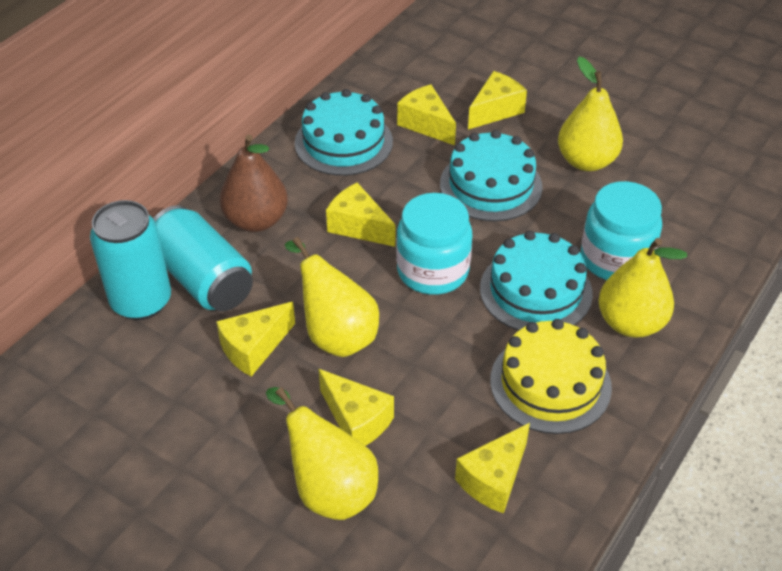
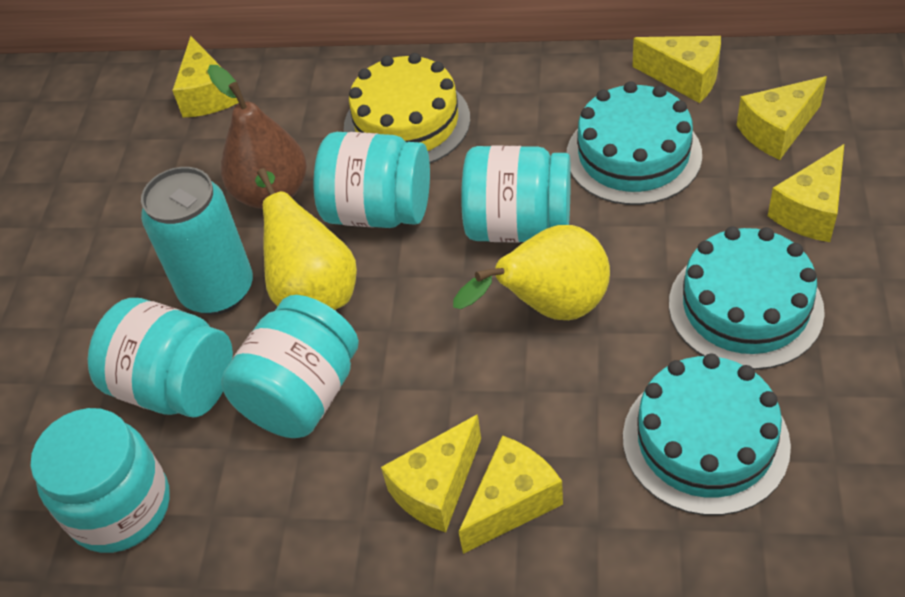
turquoise can: 2 -> 1
turquoise jar: 2 -> 5
yellow pear: 4 -> 2

